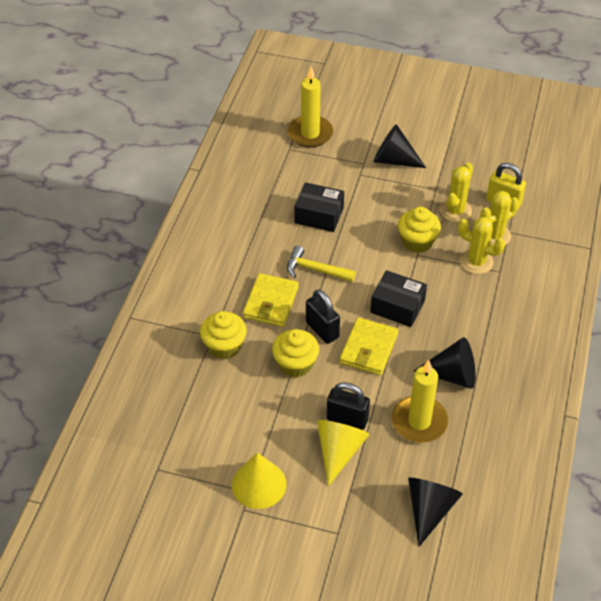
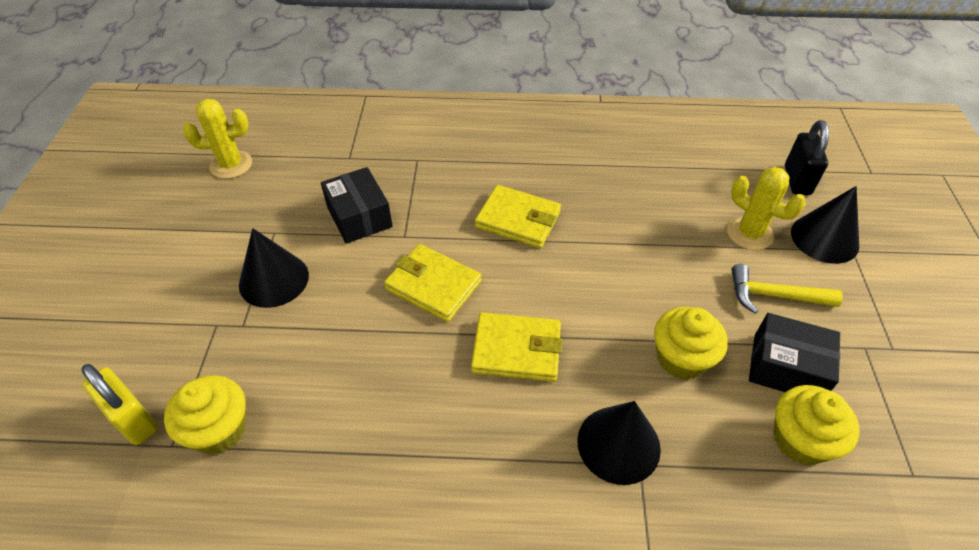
black padlock: 2 -> 1
yellow cactus: 3 -> 2
yellow candle: 2 -> 0
yellow cone: 2 -> 0
yellow wallet: 2 -> 3

